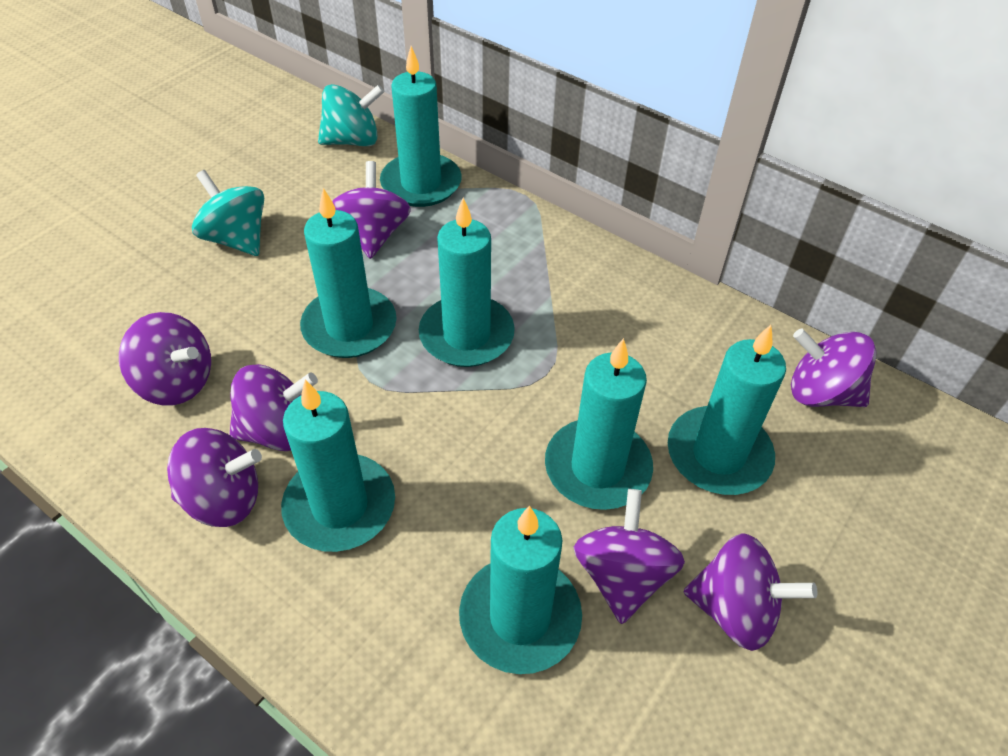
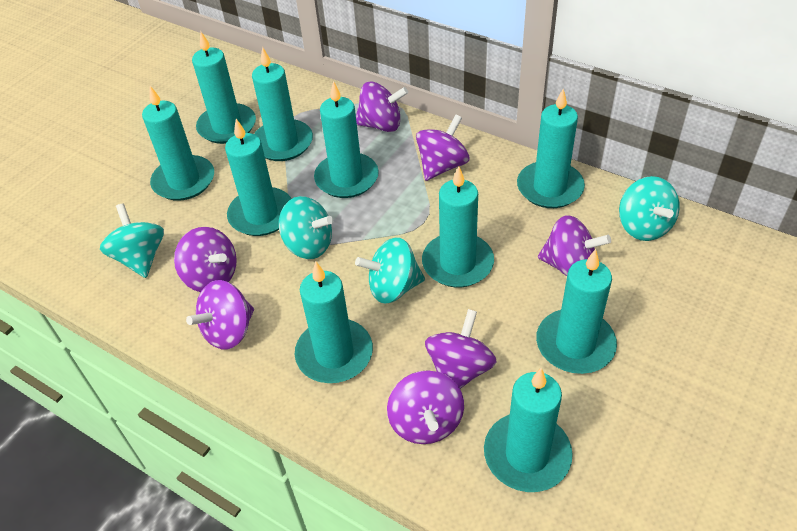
turquoise candle: 7 -> 10
turquoise spinning top: 2 -> 4

